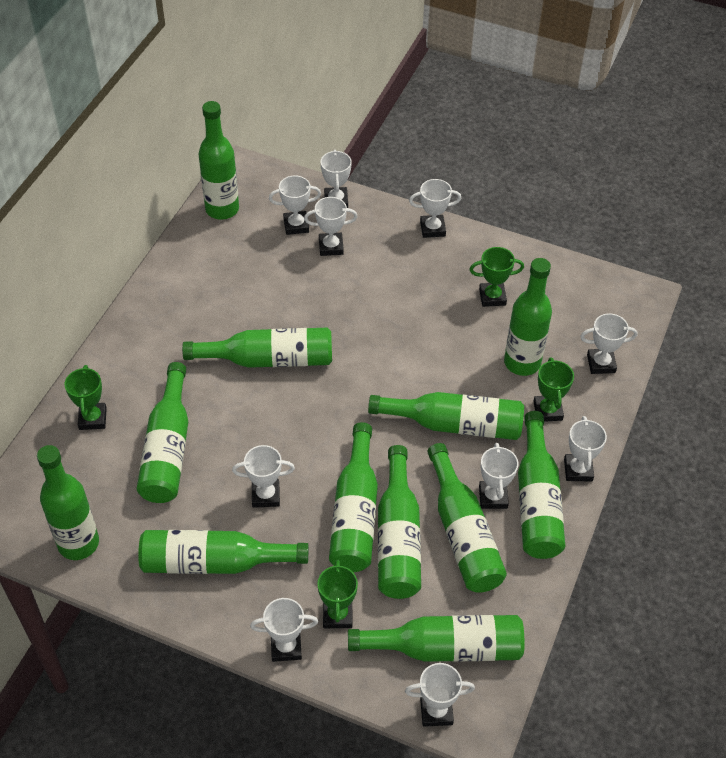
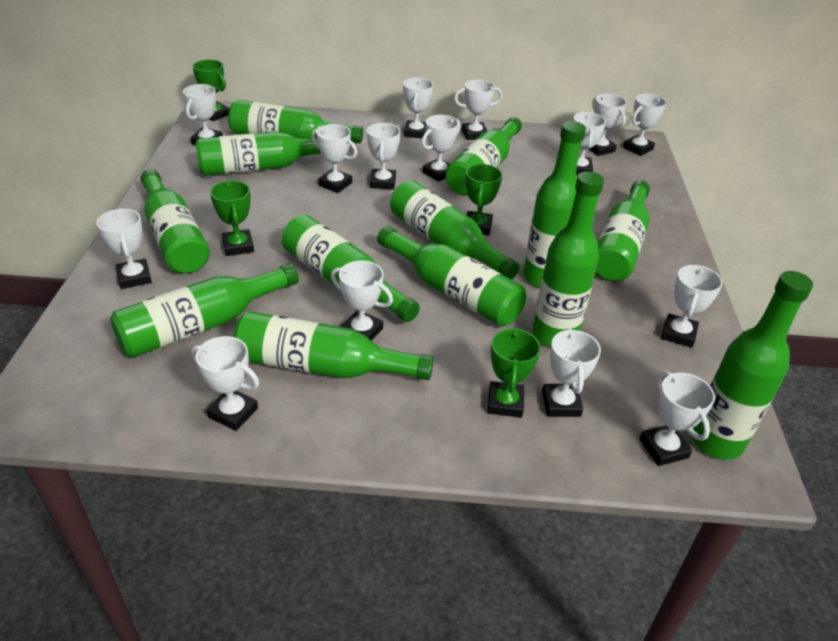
green bottle: 12 -> 13
white trophy: 10 -> 15

